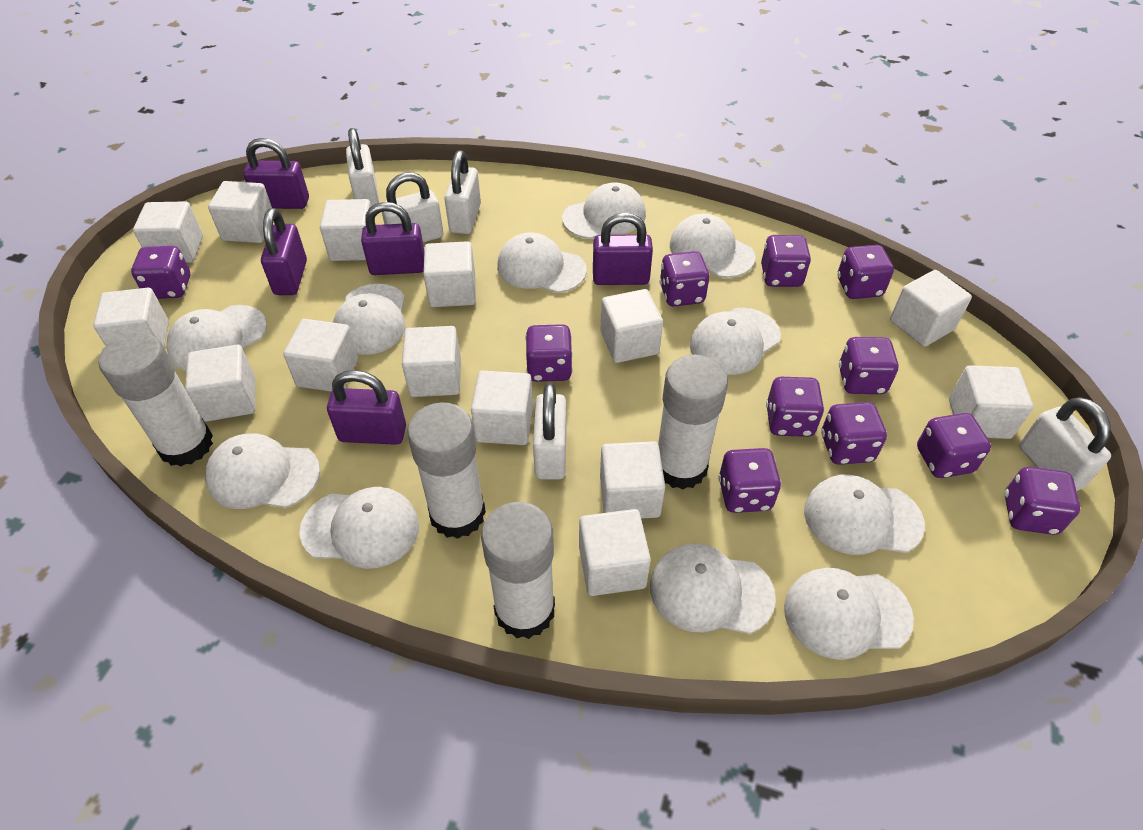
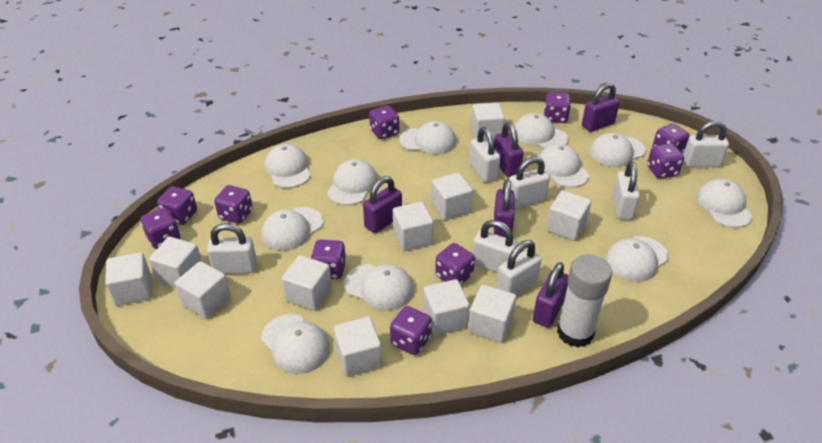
purple dice: 11 -> 10
white cube: 14 -> 11
white glue stick: 4 -> 1
white padlock: 5 -> 7

